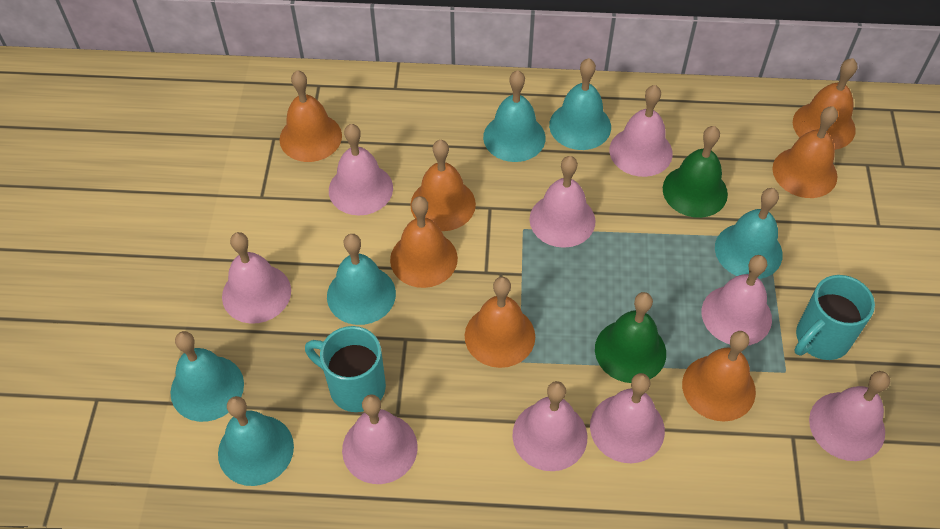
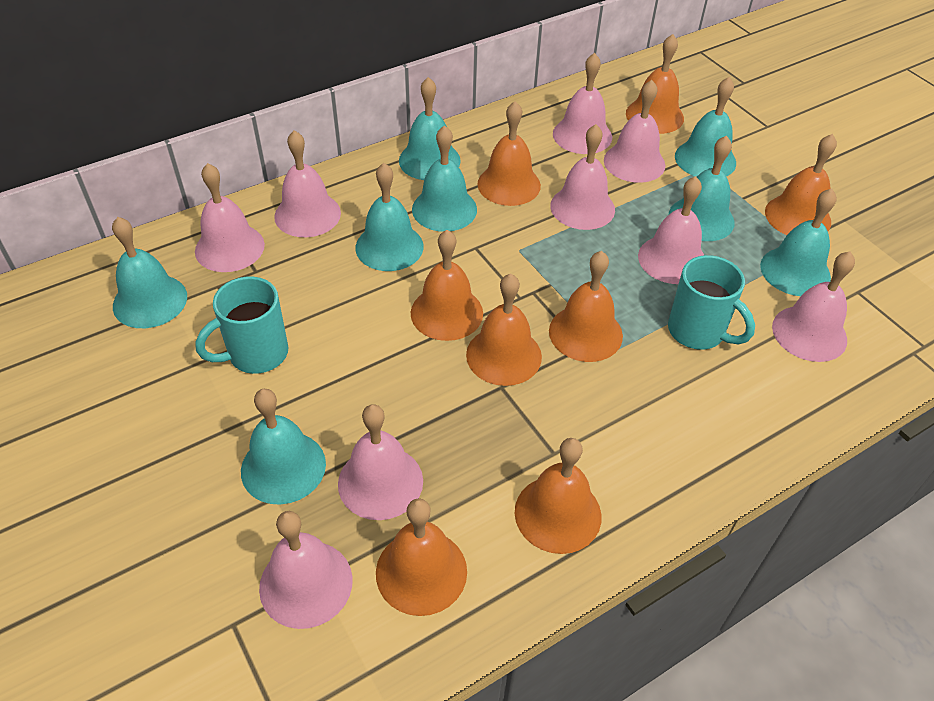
green bell: 2 -> 0
orange bell: 7 -> 8
turquoise bell: 6 -> 8

